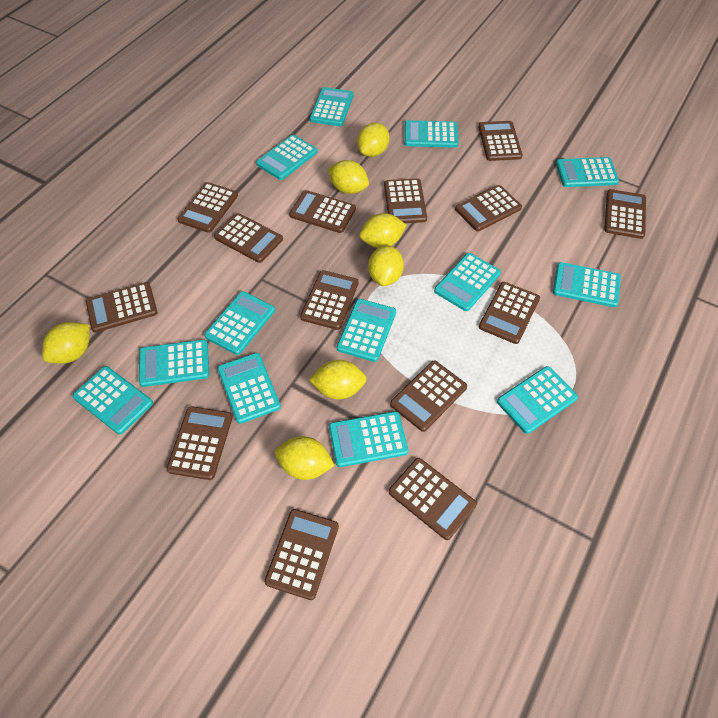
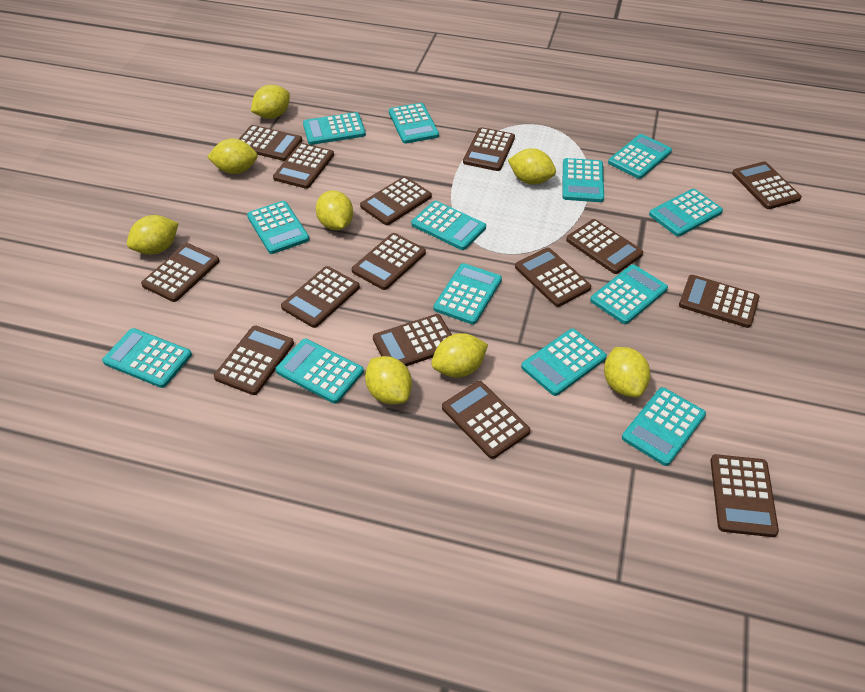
brown calculator: 14 -> 15
yellow lemon: 7 -> 8

